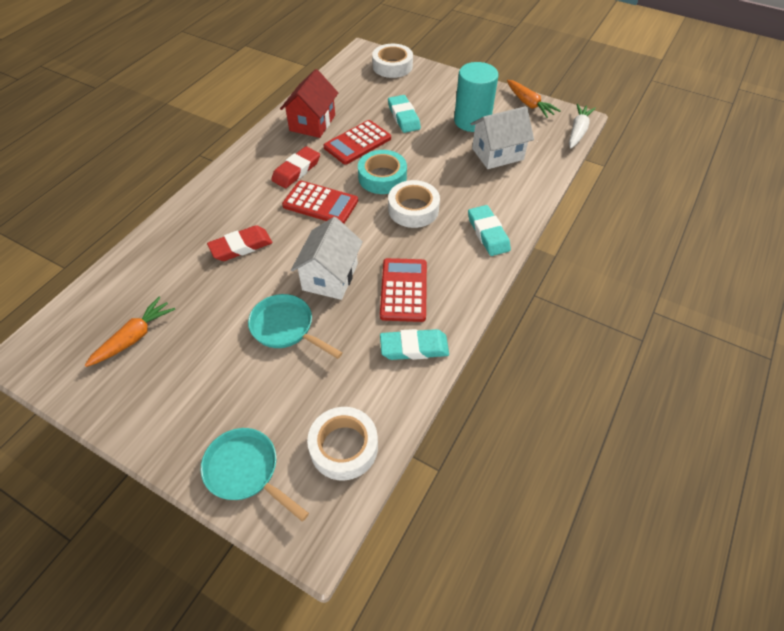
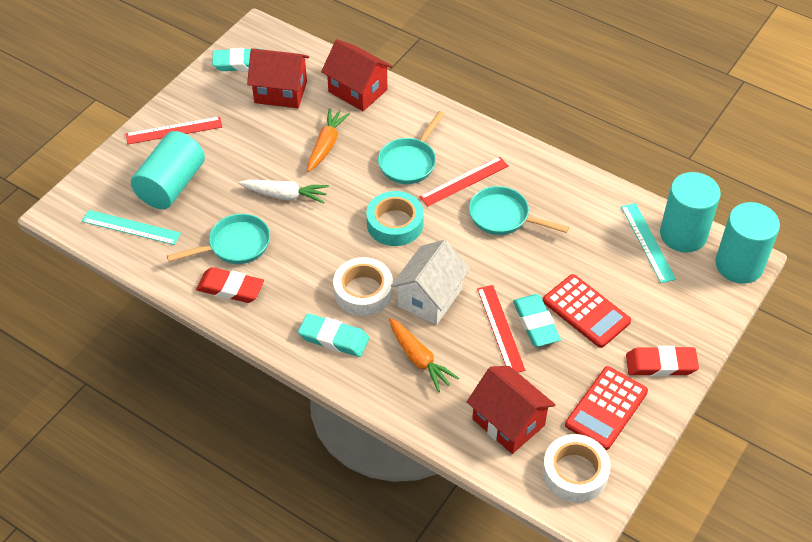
red calculator: 3 -> 2
red house: 1 -> 3
red ruler: 0 -> 3
turquoise cylinder: 1 -> 3
turquoise pan: 2 -> 3
turquoise ruler: 0 -> 2
white house: 2 -> 1
white tape: 3 -> 2

